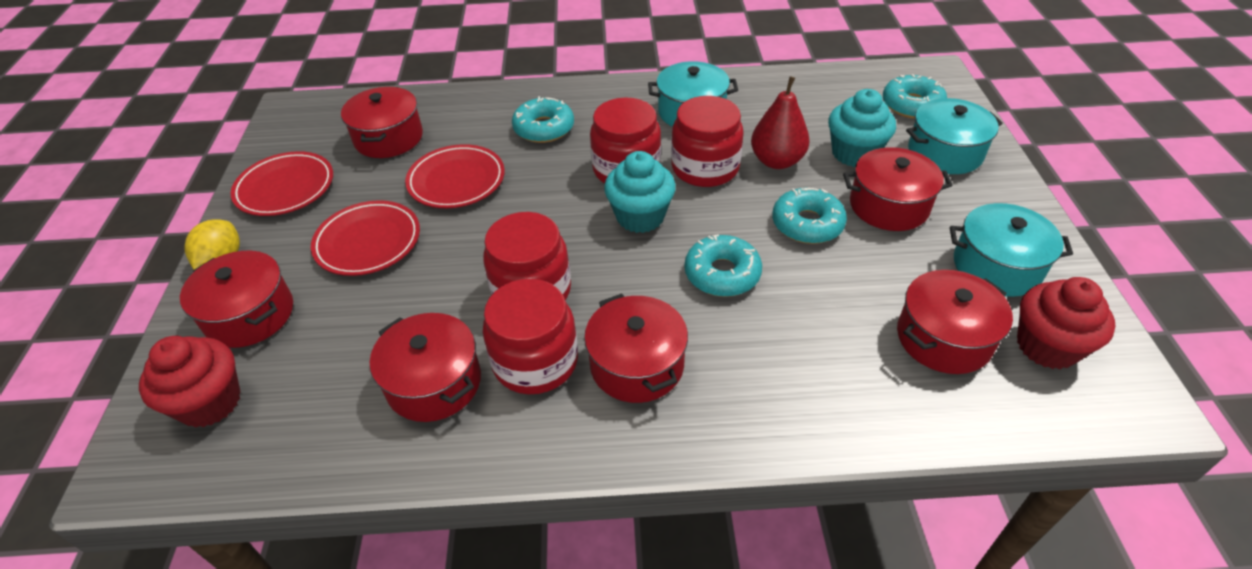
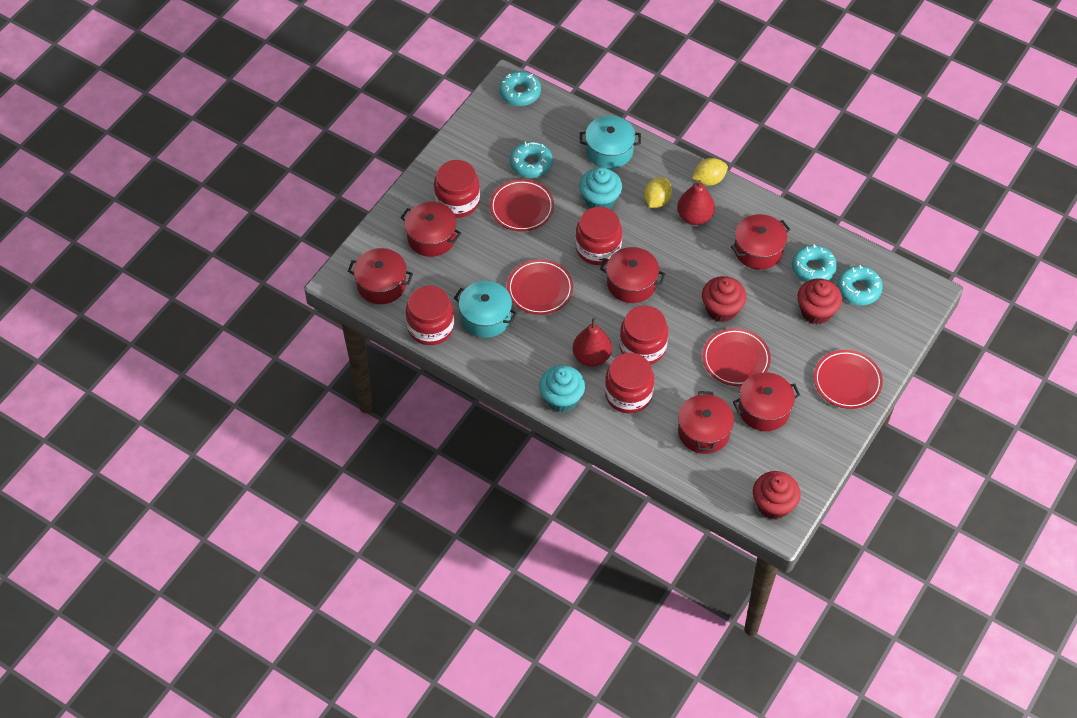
red cupcake: 2 -> 3
red jar: 4 -> 5
red pear: 1 -> 2
red plate: 3 -> 4
turquoise pot: 3 -> 2
yellow lemon: 1 -> 2

